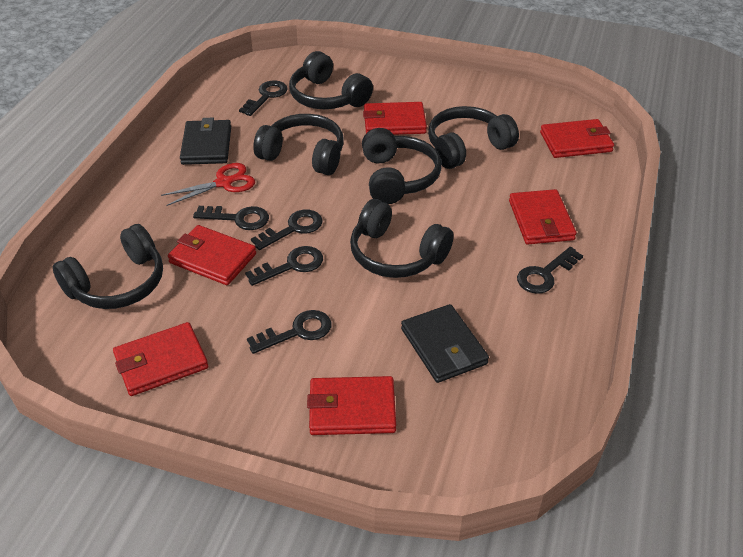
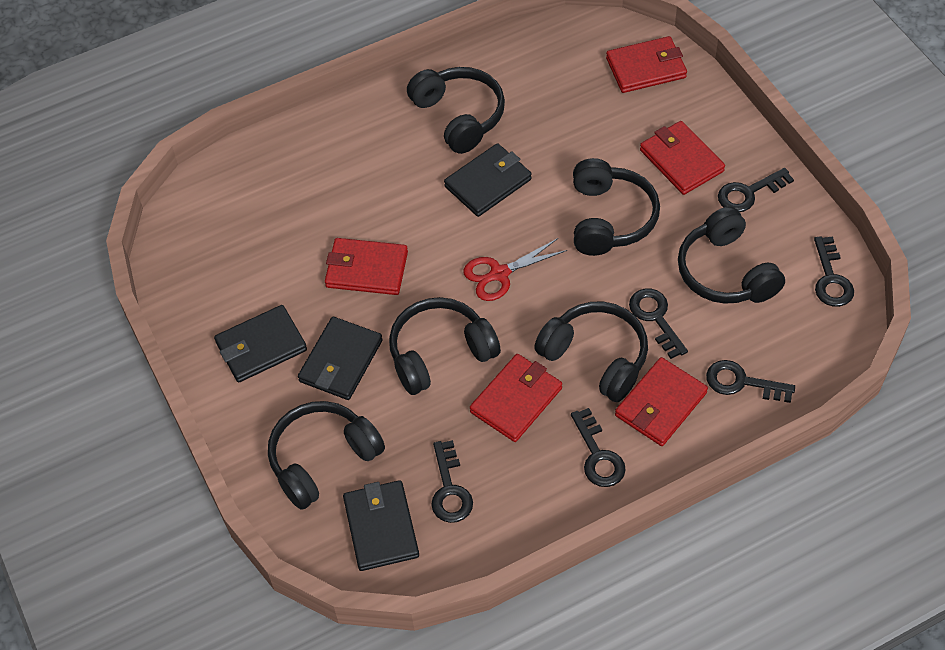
black wallet: 2 -> 4
red wallet: 6 -> 5

